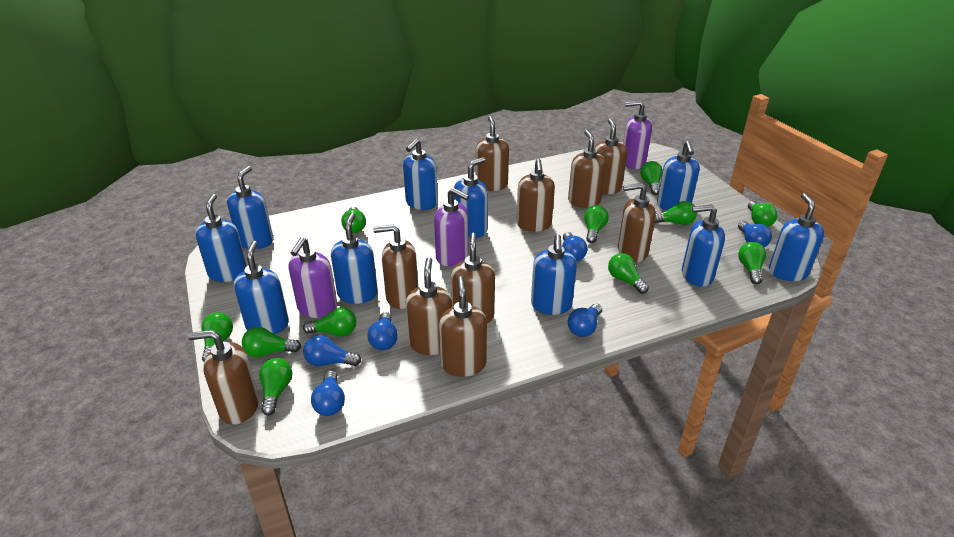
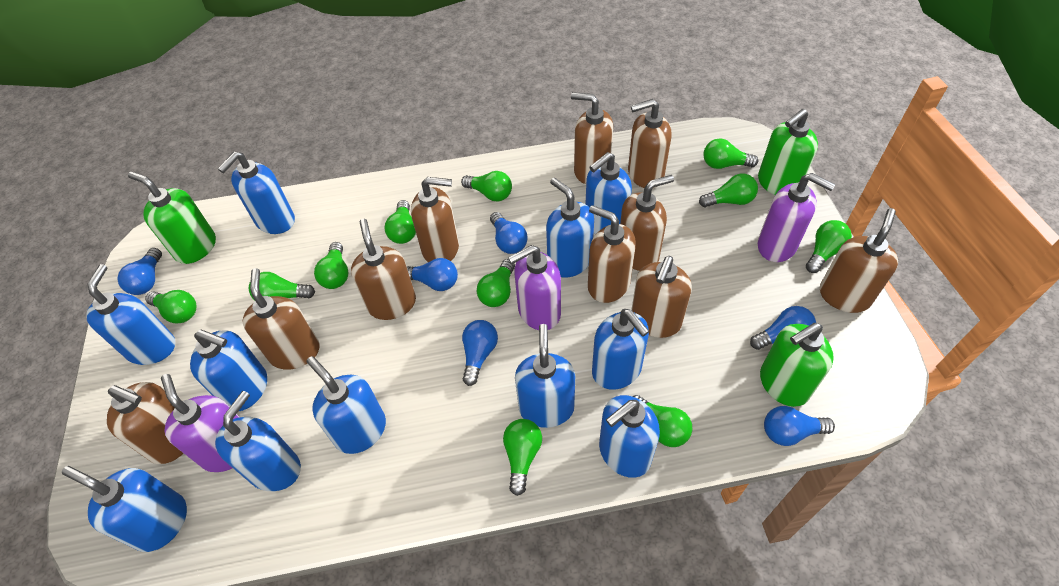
blue soap dispenser: 10 -> 11
green soap dispenser: 0 -> 3

